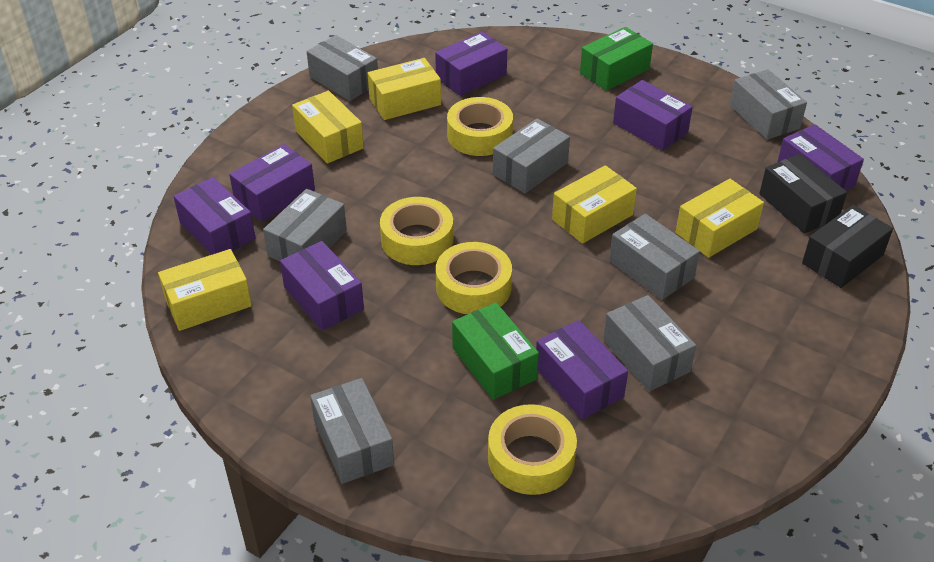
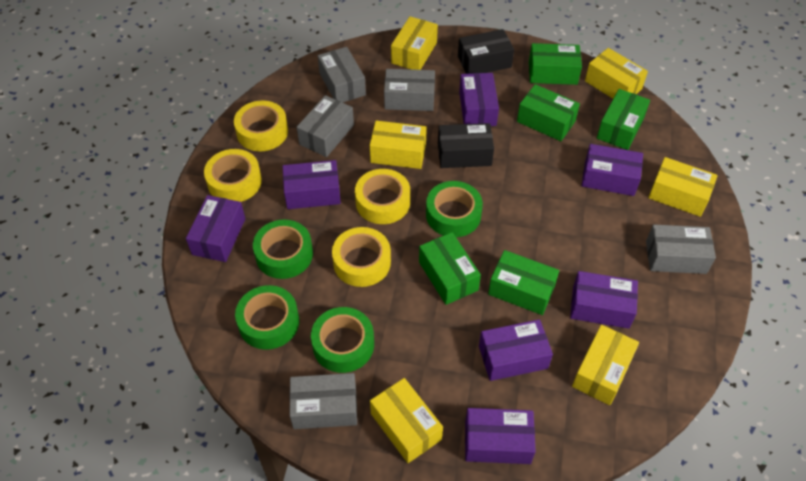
green box: 2 -> 5
green tape: 0 -> 4
grey box: 7 -> 5
yellow box: 5 -> 6

